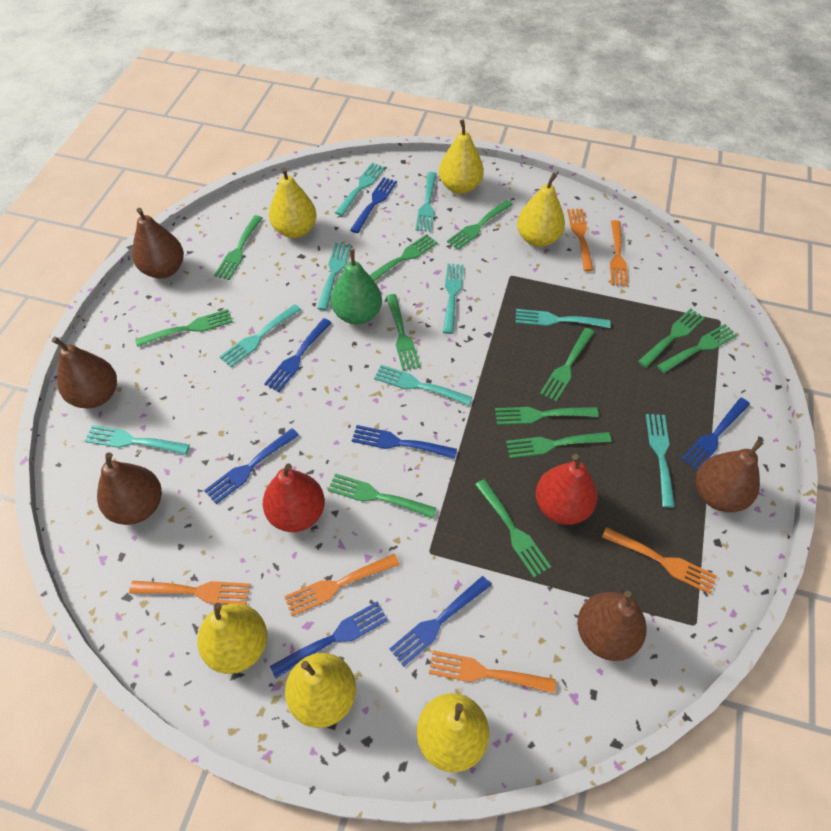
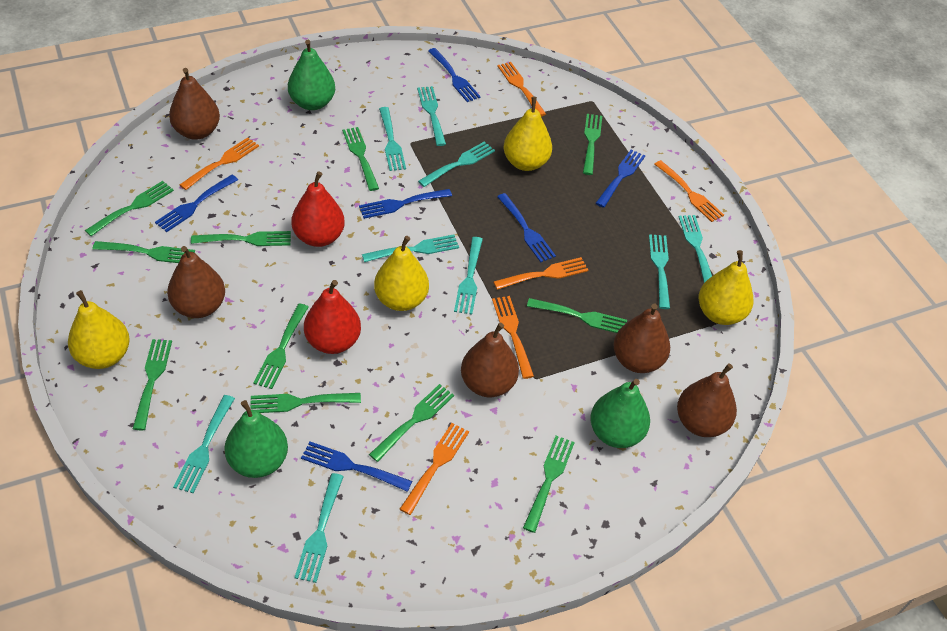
blue fork: 7 -> 6
green fork: 12 -> 11
green pear: 1 -> 3
yellow pear: 6 -> 4

